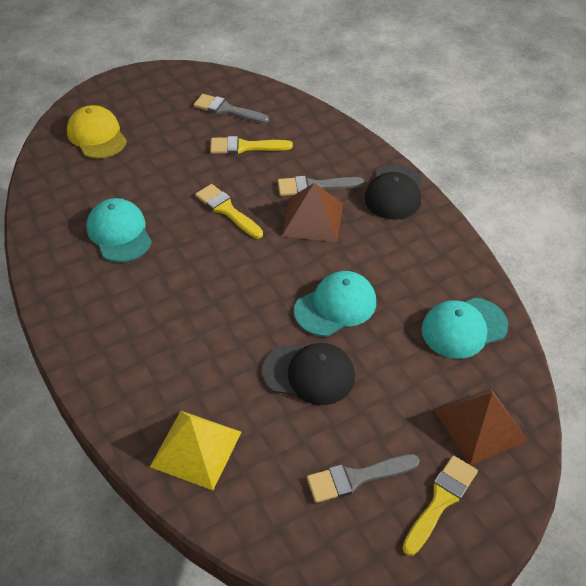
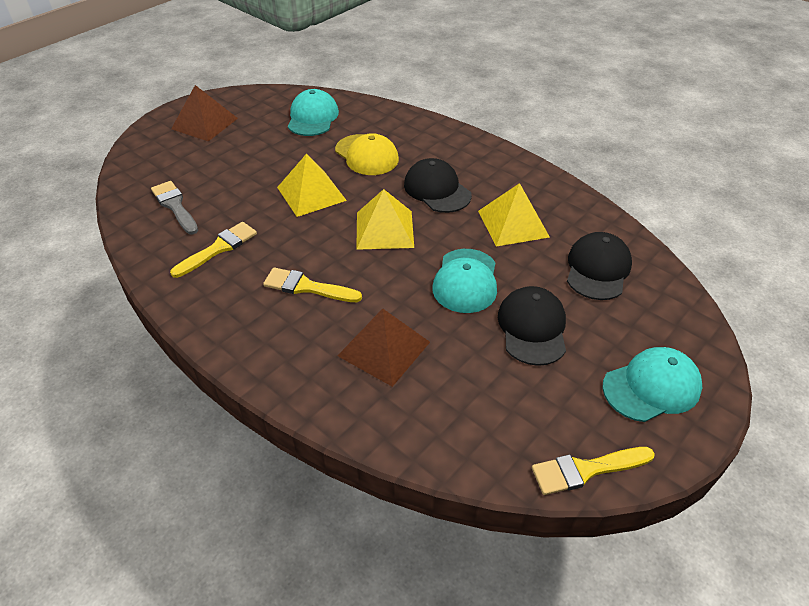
black cap: 2 -> 3
grey brush: 3 -> 1
yellow pyramid: 1 -> 3

